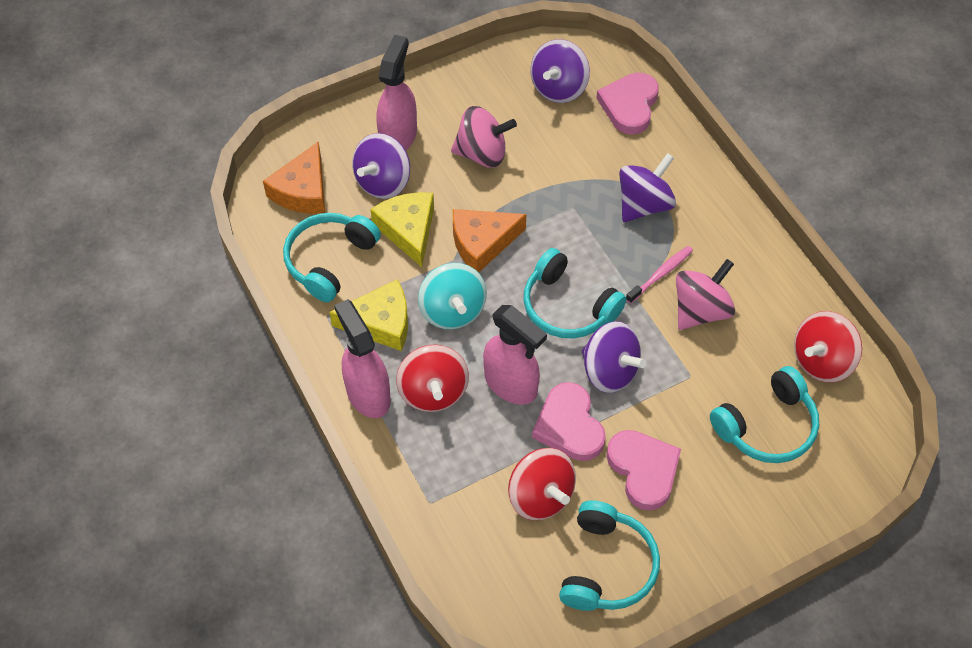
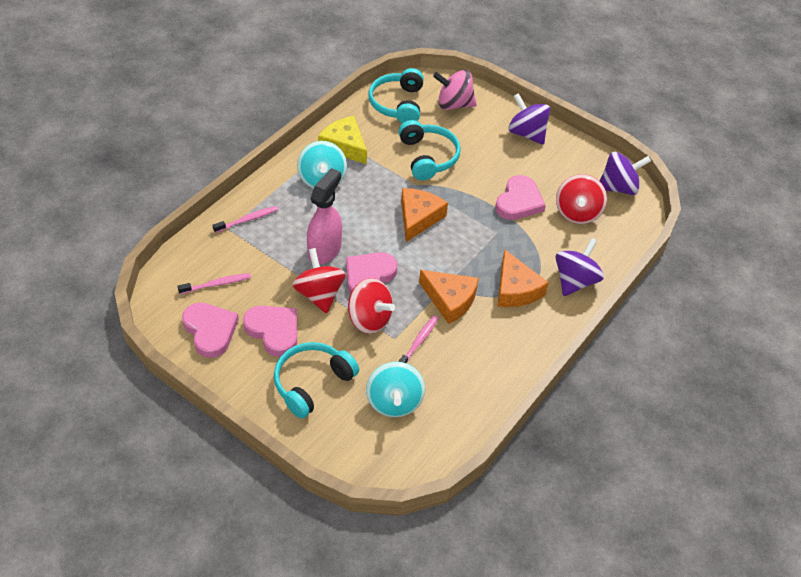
orange cheese: 2 -> 3
pink heart: 3 -> 4
pink spinning top: 2 -> 1
pink spray bottle: 3 -> 1
pink toothbrush: 1 -> 3
purple spinning top: 4 -> 3
turquoise headphones: 4 -> 3
turquoise spinning top: 1 -> 2
yellow cheese: 2 -> 1

